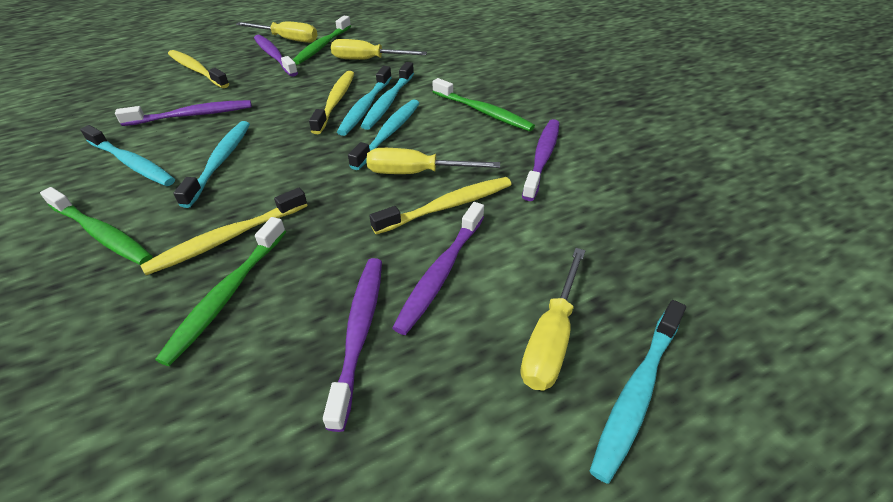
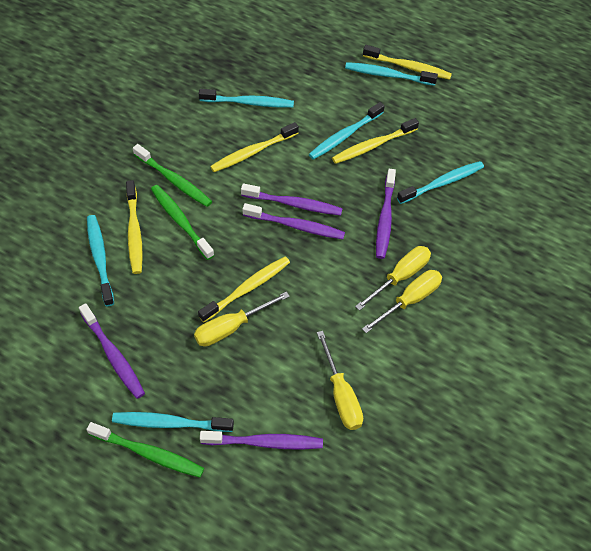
green toothbrush: 4 -> 3
yellow toothbrush: 4 -> 5

